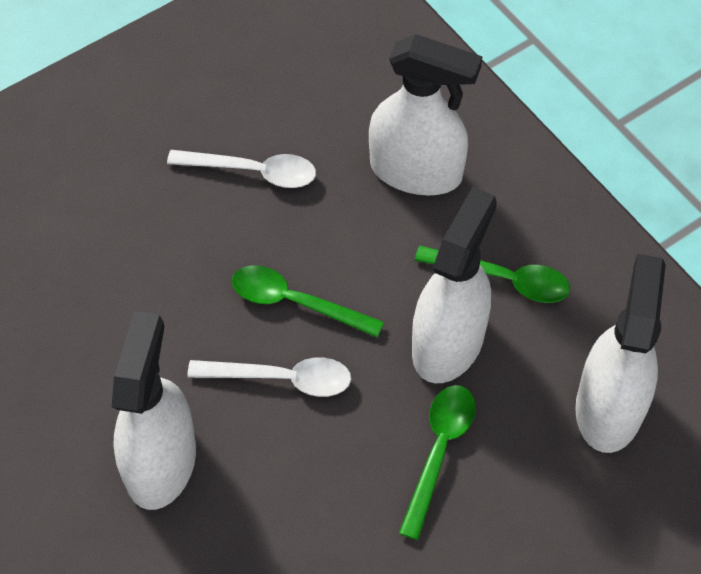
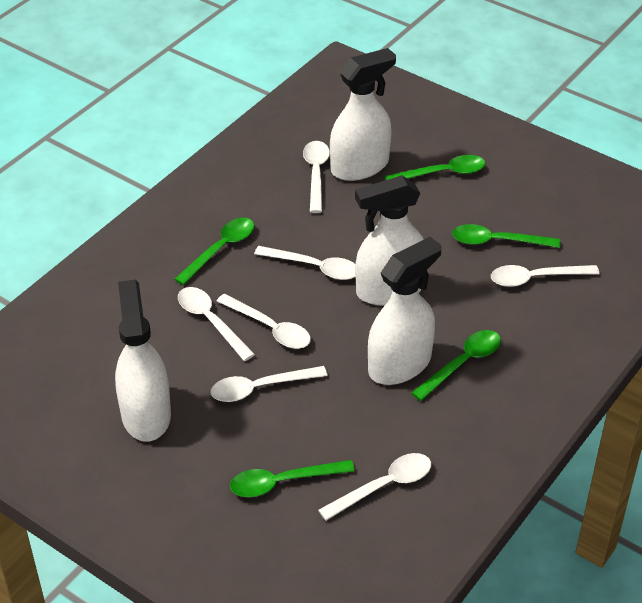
green spoon: 3 -> 5
white spoon: 2 -> 7

